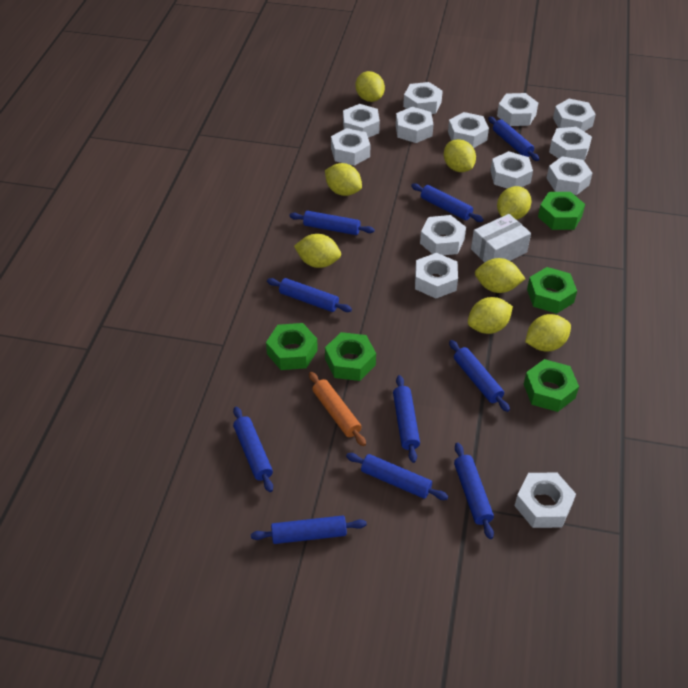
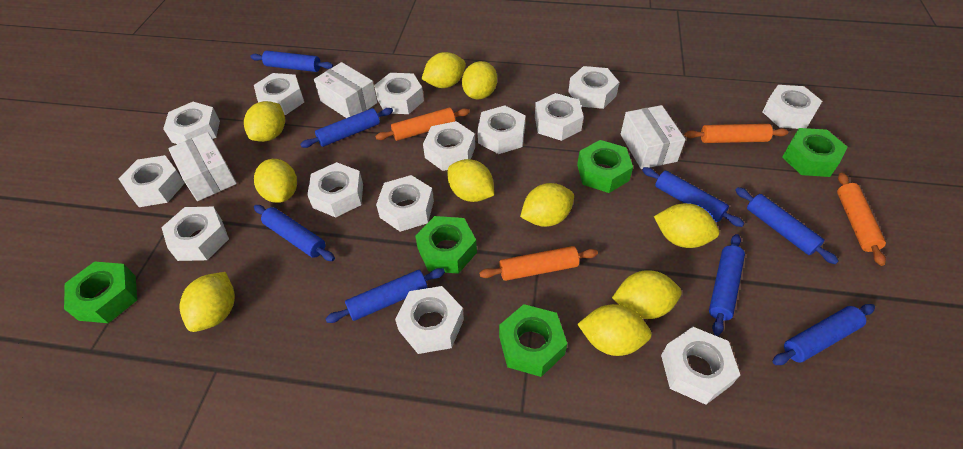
blue rolling pin: 10 -> 8
orange rolling pin: 1 -> 4
white box: 1 -> 3
white nut: 13 -> 14
yellow lemon: 8 -> 10

